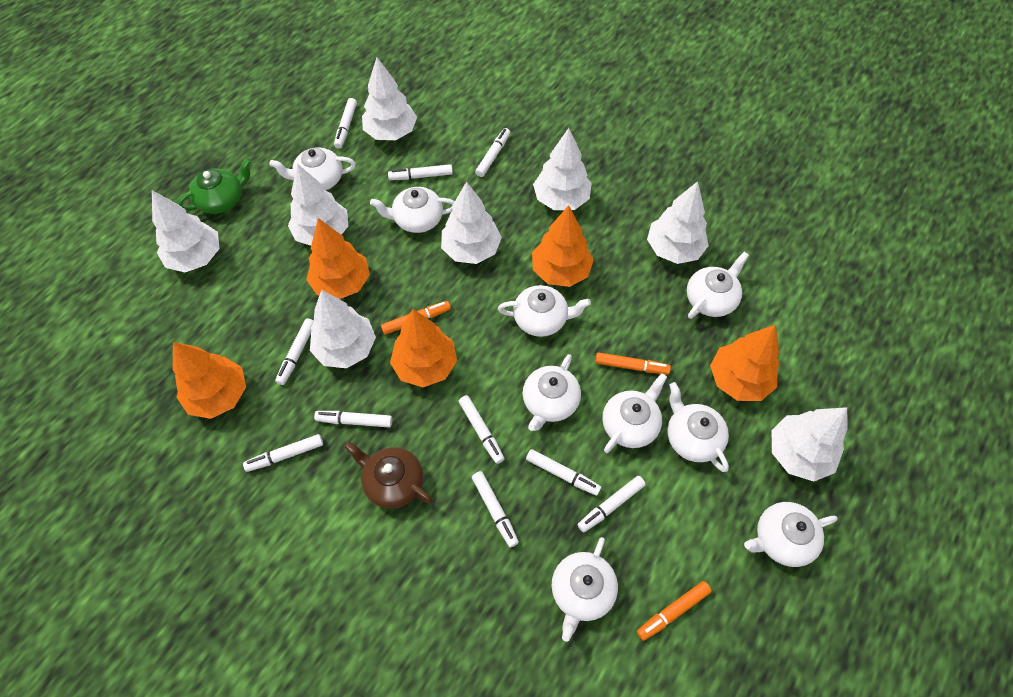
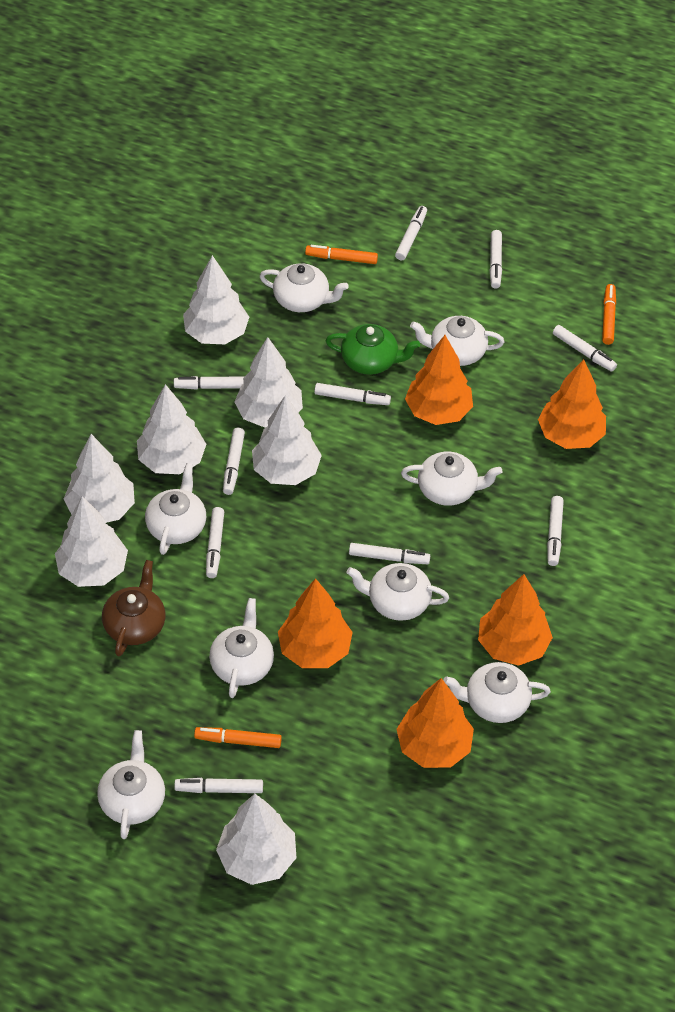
white teapot: 9 -> 8
white tree: 8 -> 7

